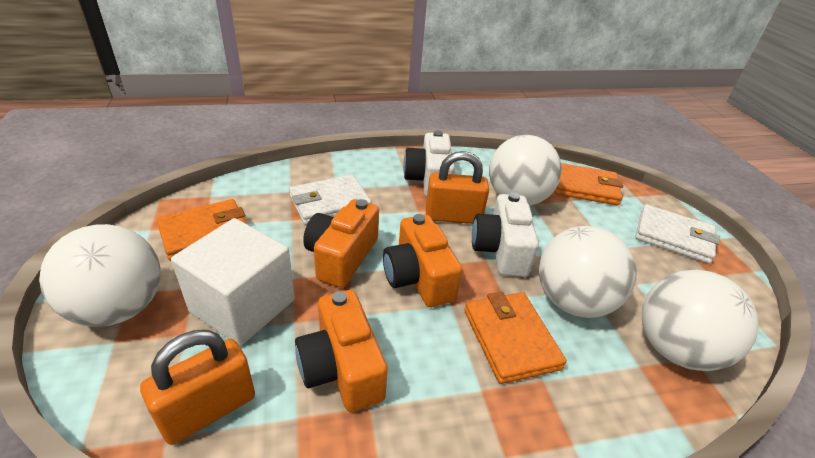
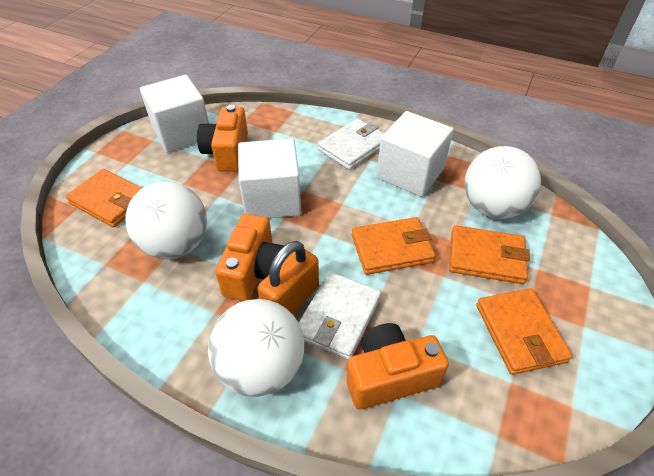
orange padlock: 2 -> 1
orange wallet: 3 -> 4
white ball: 4 -> 3
white camera: 2 -> 0
white cube: 1 -> 3

